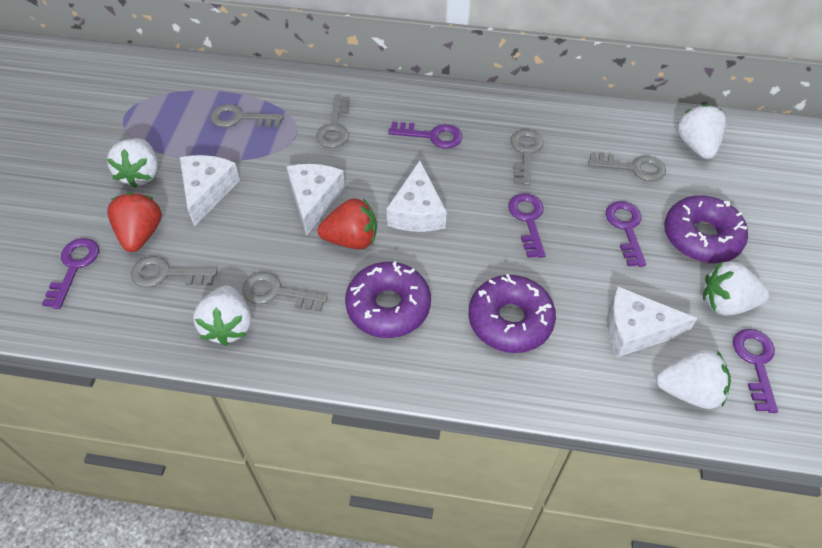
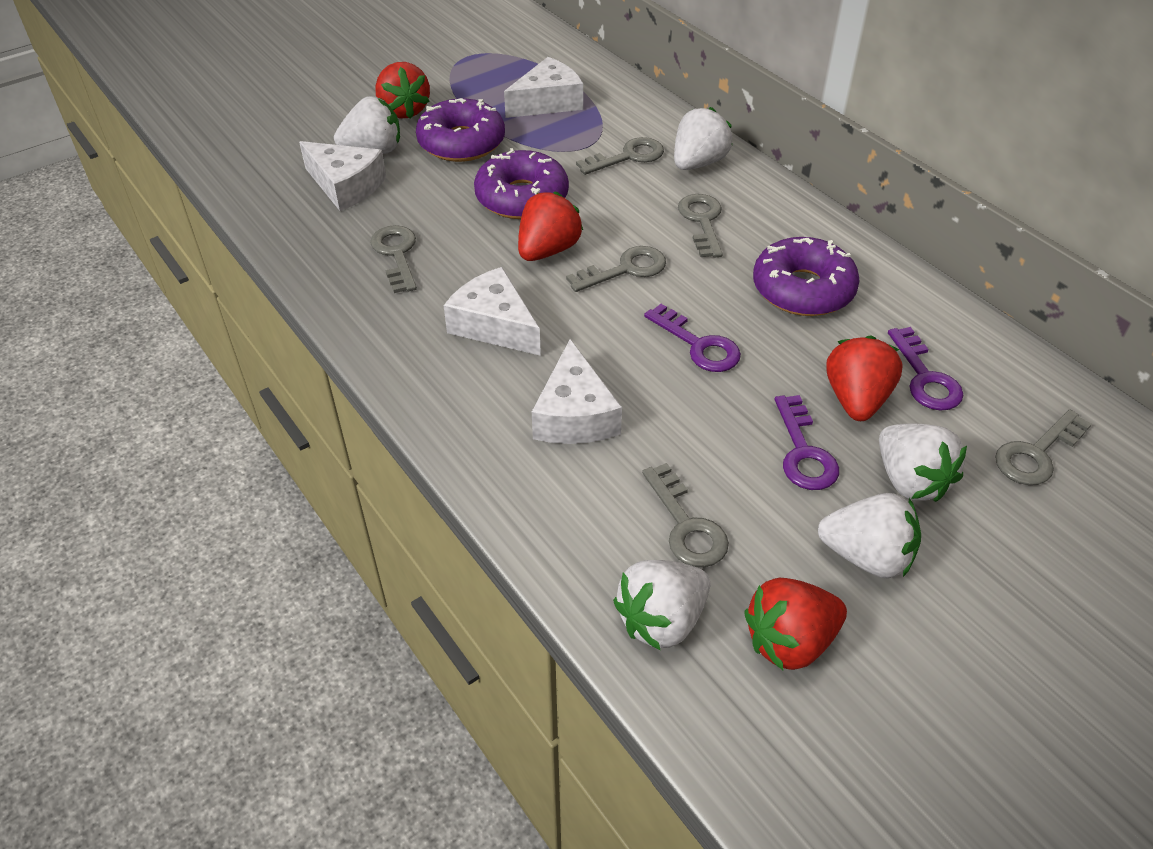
purple key: 5 -> 3
red strawberry: 2 -> 4

